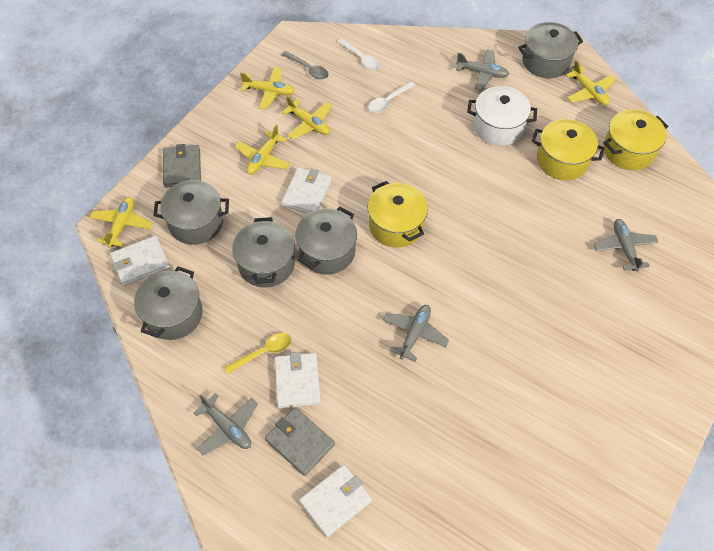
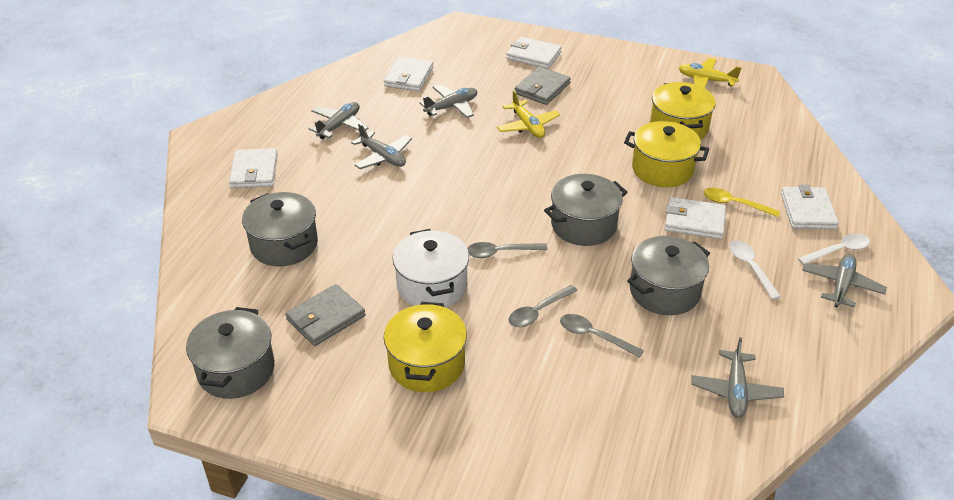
grey plane: 4 -> 5
grey pot: 5 -> 4
grey spoon: 1 -> 3
white wallet: 4 -> 5
yellow plane: 5 -> 2

